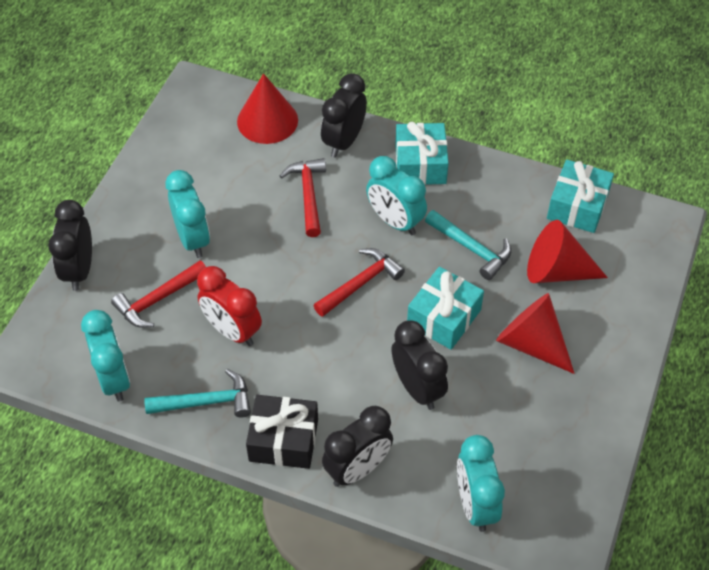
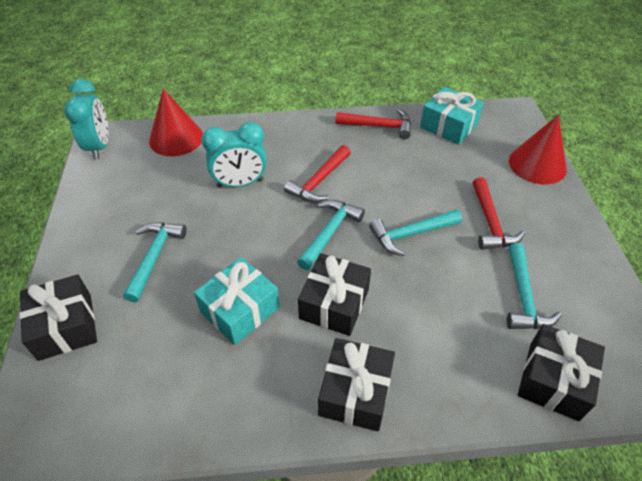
black clock: 4 -> 0
black gift: 1 -> 4
red clock: 1 -> 0
red cone: 3 -> 2
turquoise clock: 4 -> 2
turquoise gift: 3 -> 2
turquoise hammer: 2 -> 4

